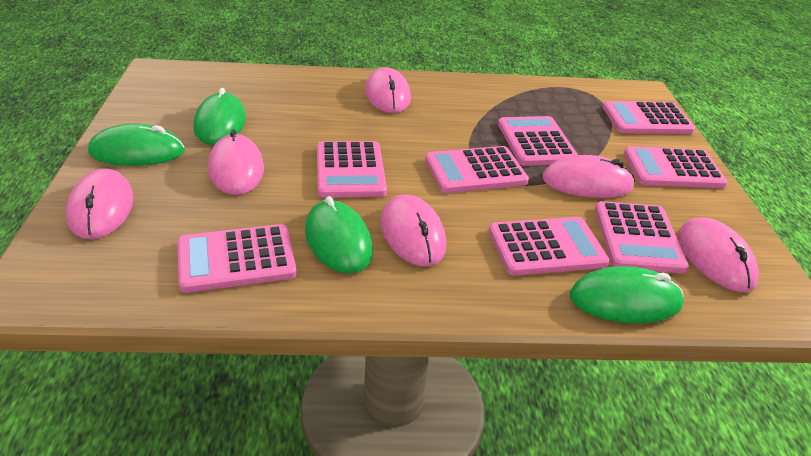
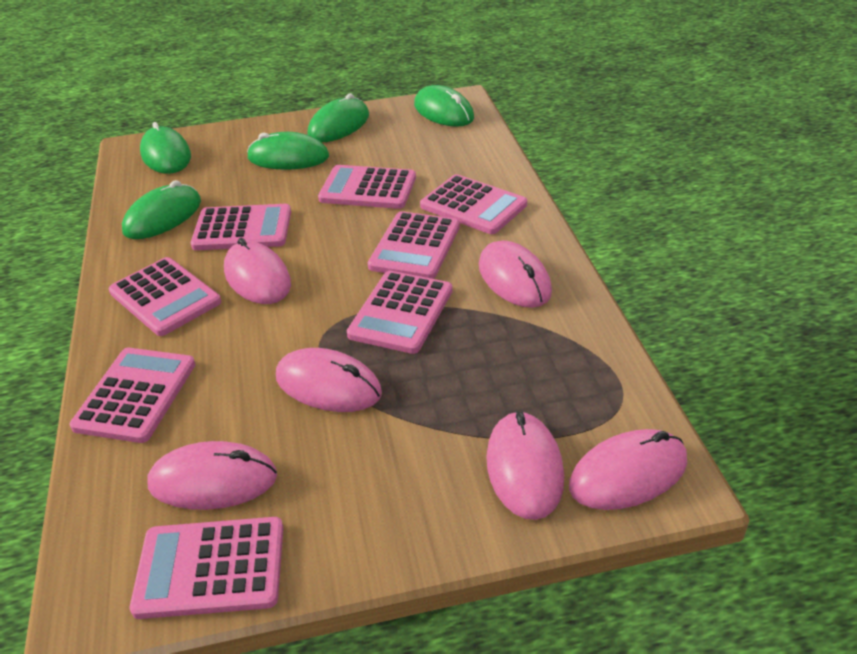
green mouse: 4 -> 5

